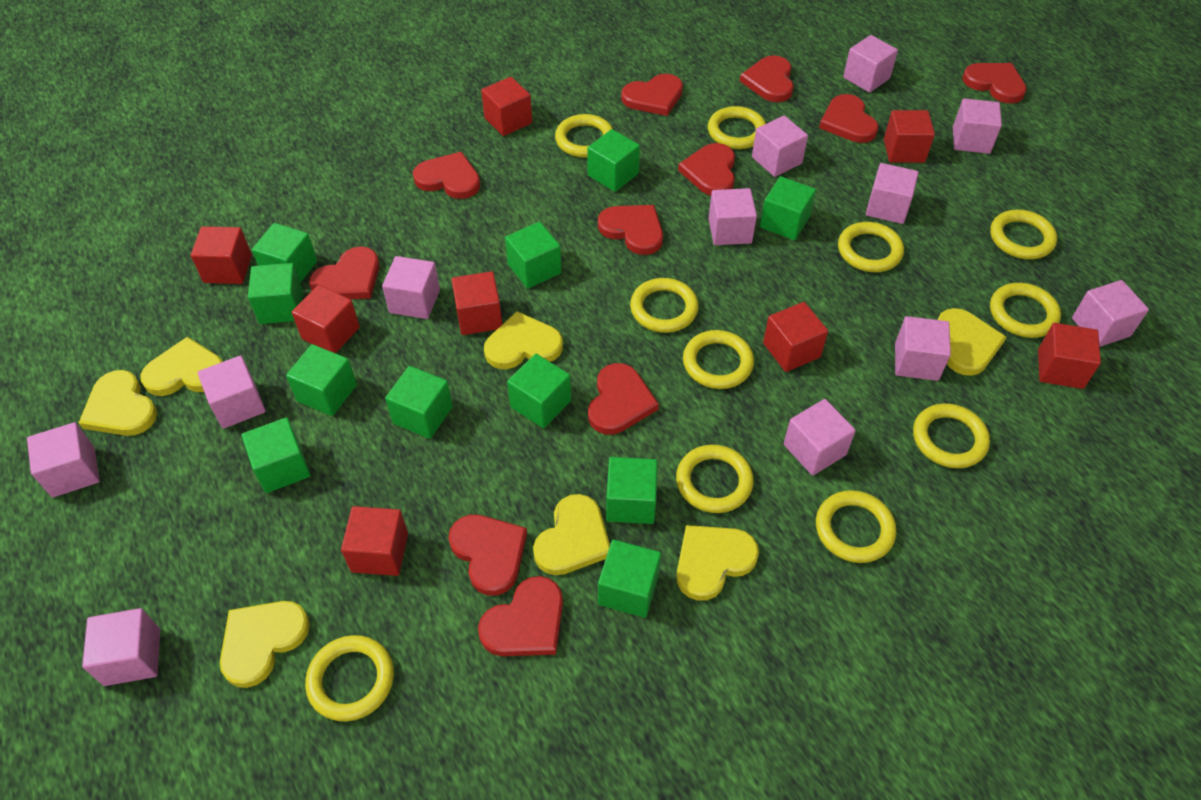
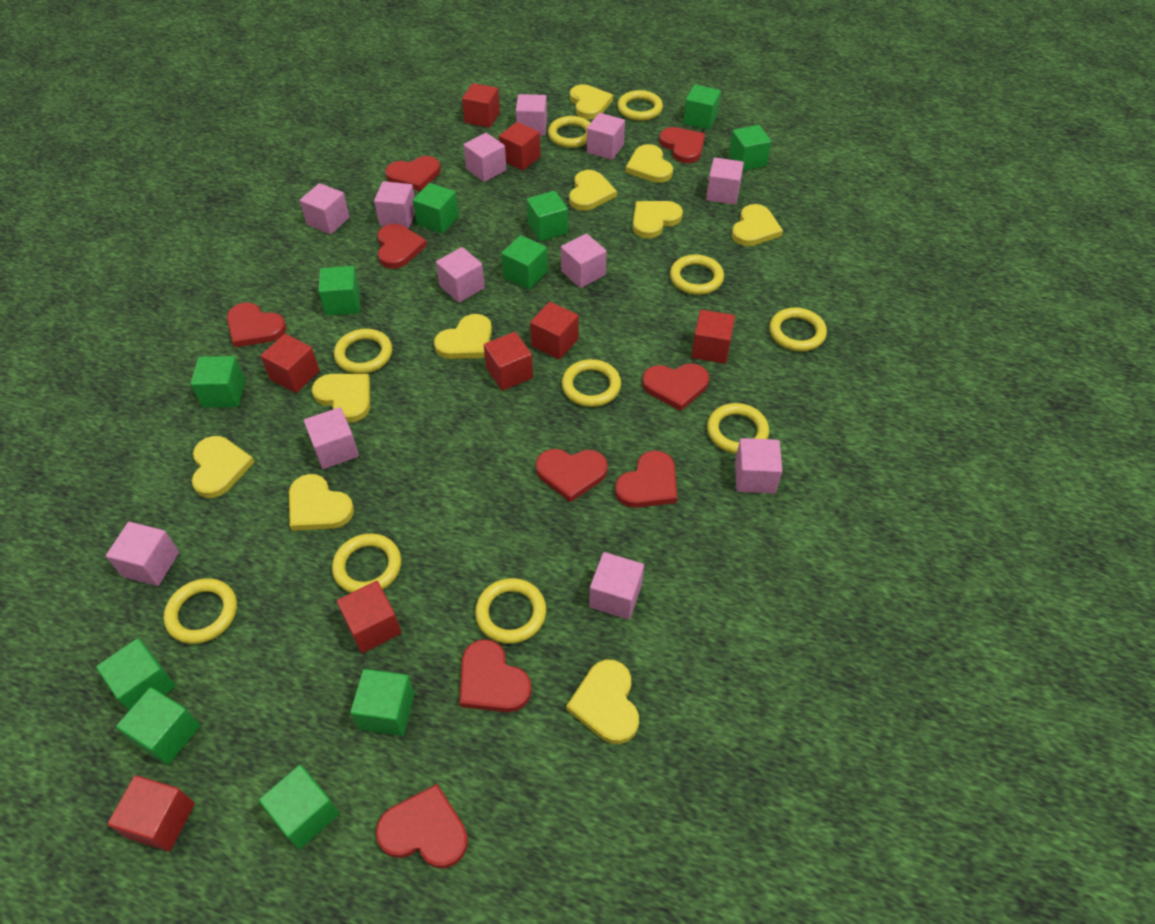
red heart: 11 -> 9
yellow heart: 7 -> 10
yellow ring: 11 -> 10

